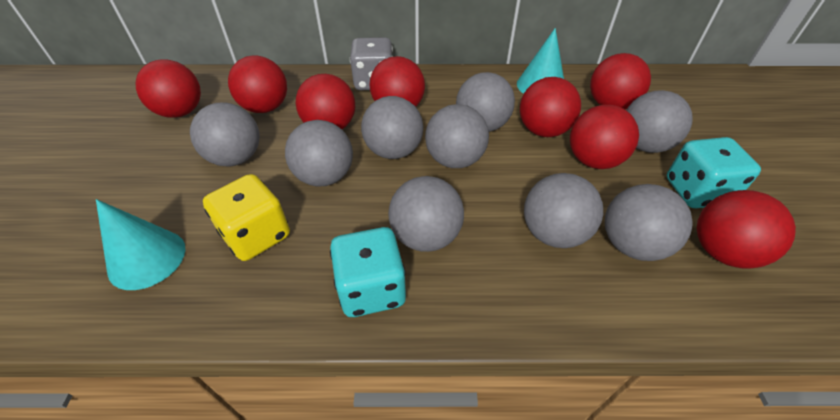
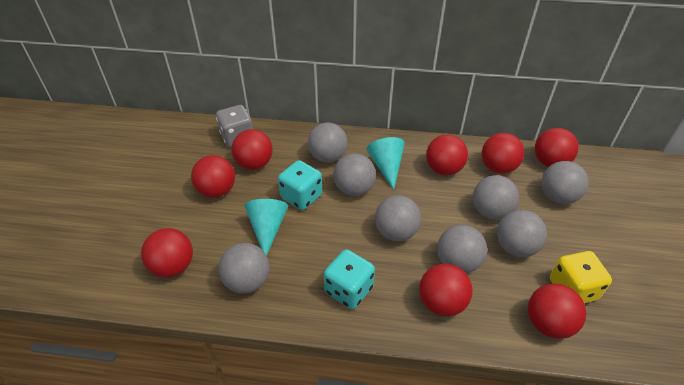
grey ball: 9 -> 8

